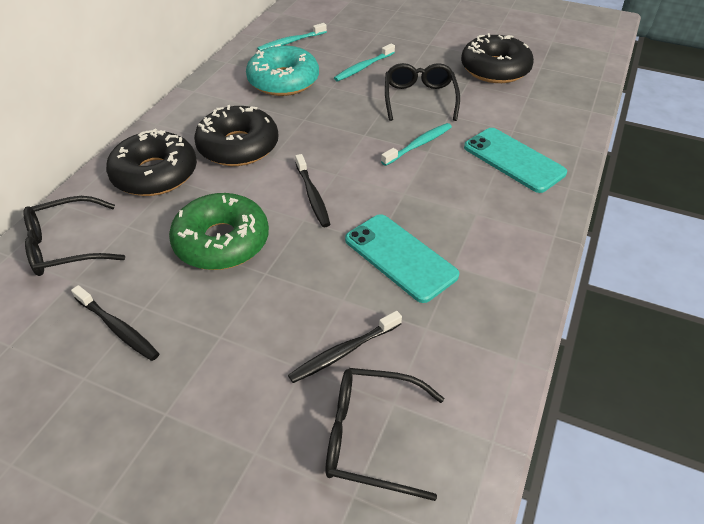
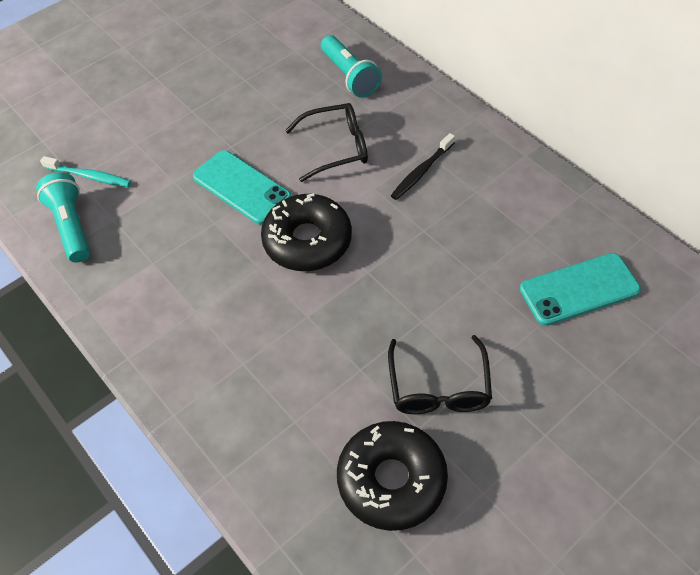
black donut: 3 -> 2
black glasses: 3 -> 2
black toothbrush: 3 -> 1
green donut: 1 -> 0
turquoise donut: 1 -> 0
turquoise flashlight: 0 -> 2
turquoise toothbrush: 3 -> 1

